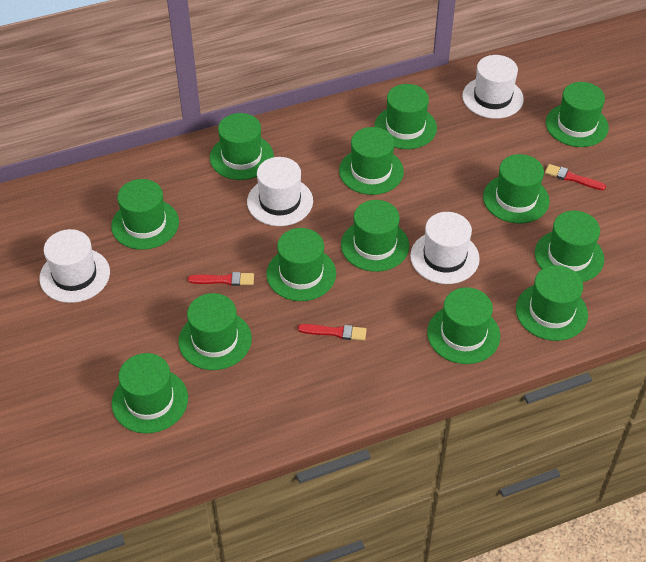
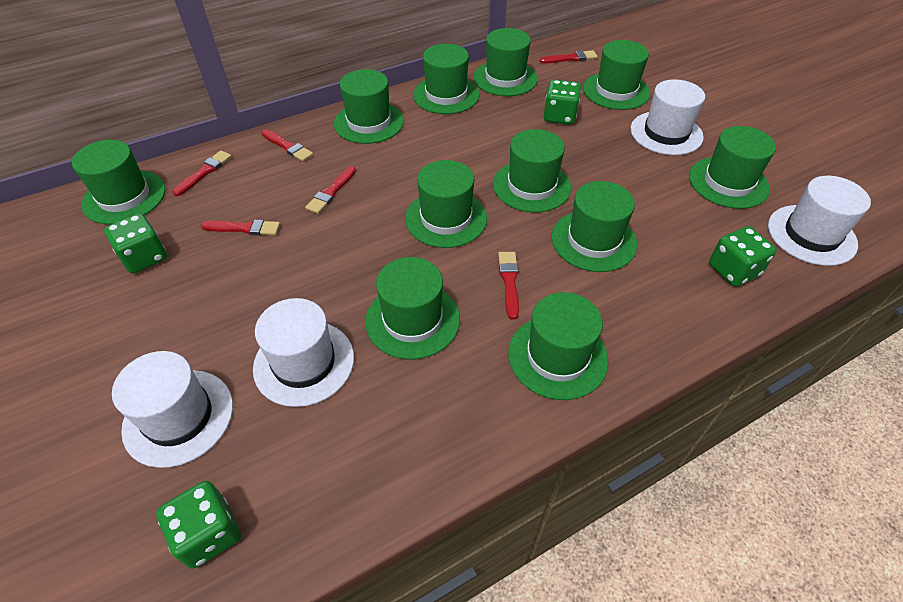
green dice: 0 -> 4
green hat: 13 -> 11
red brush: 3 -> 6

